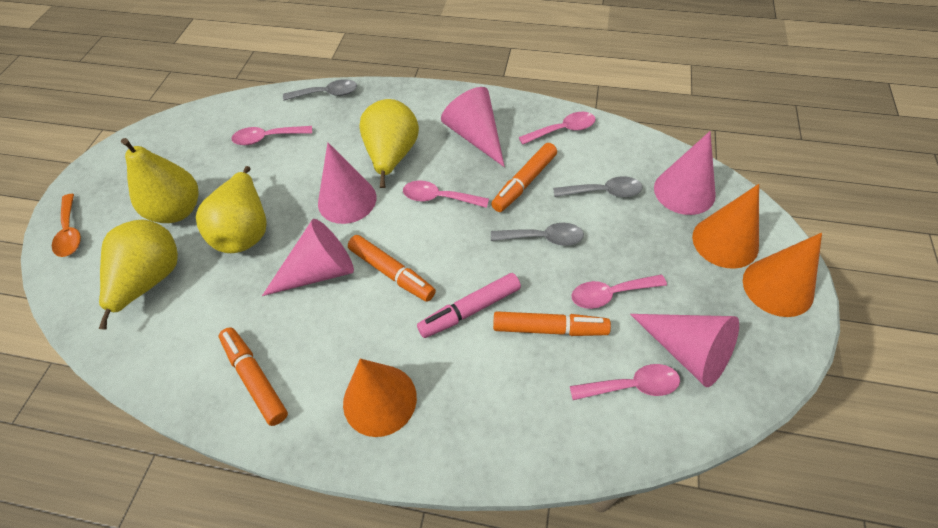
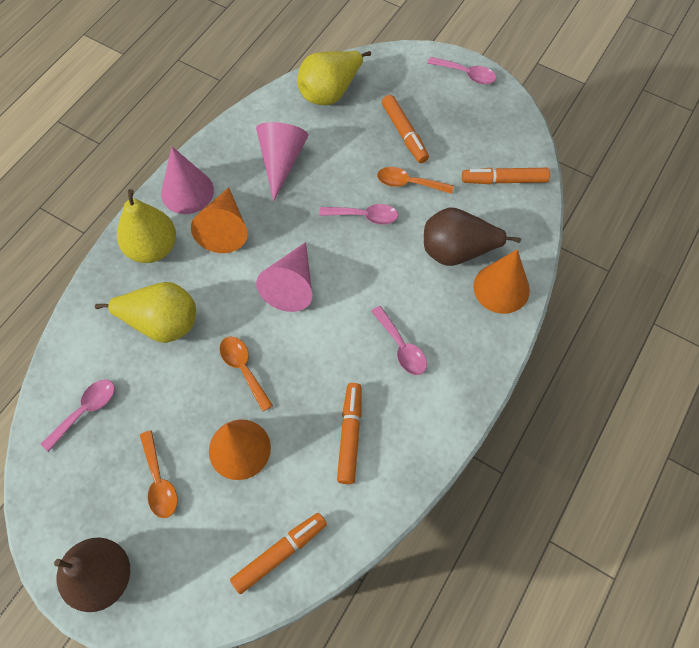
brown pear: 0 -> 2
grey spoon: 3 -> 0
orange spoon: 1 -> 3
pink cone: 5 -> 3
pink marker: 1 -> 0
pink spoon: 5 -> 4
yellow pear: 4 -> 3

